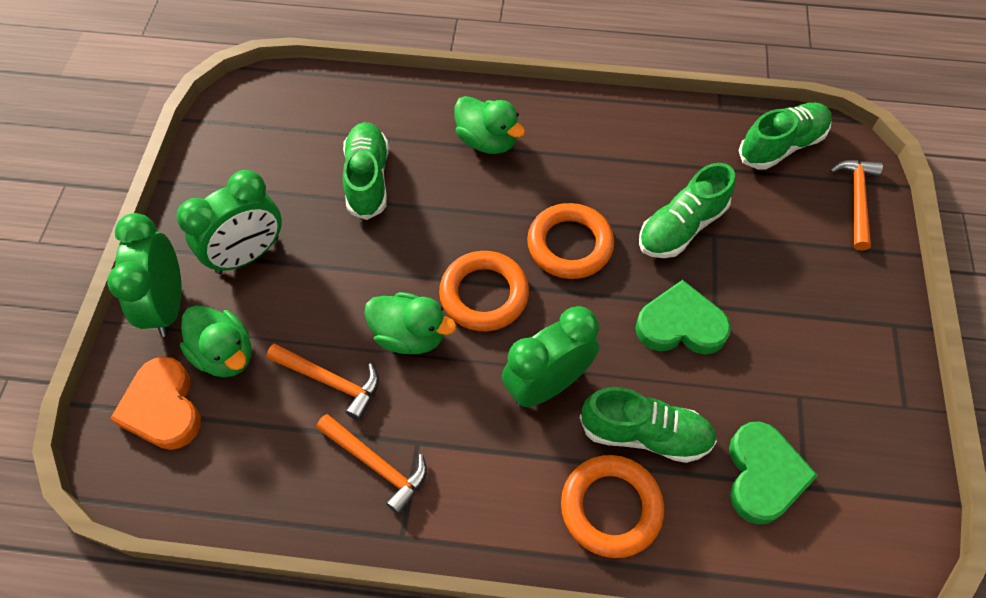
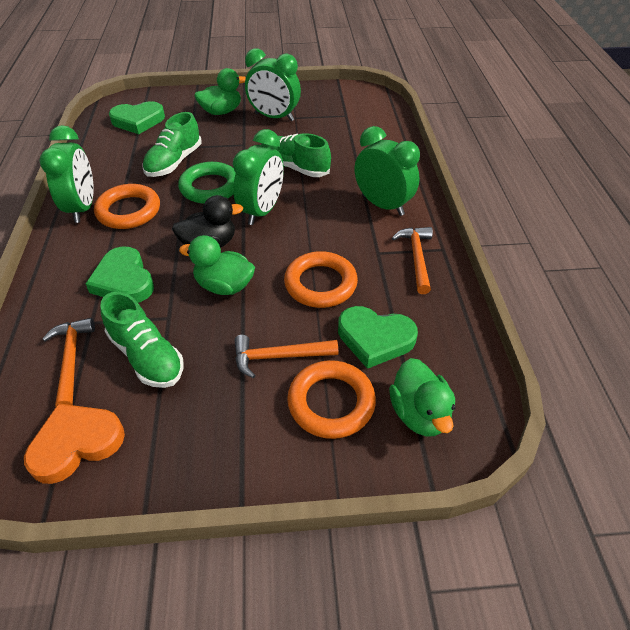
black duck: 0 -> 1
green clock: 3 -> 4
green heart: 2 -> 3
green ring: 0 -> 1
green shoe: 4 -> 3

